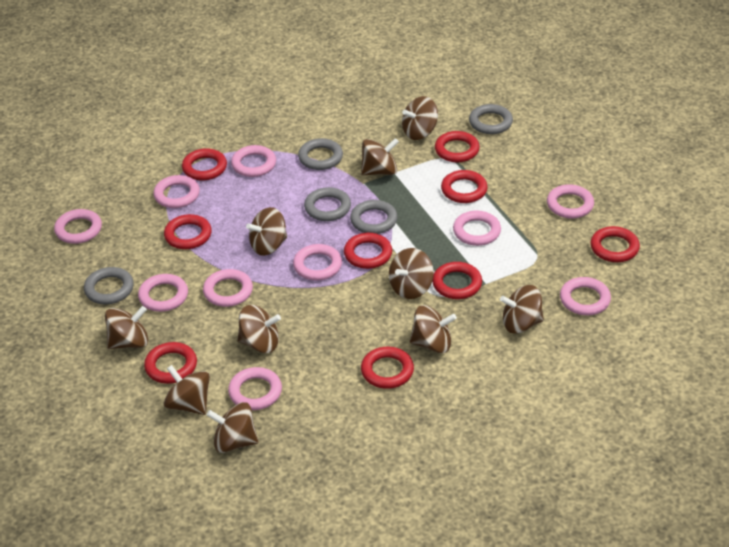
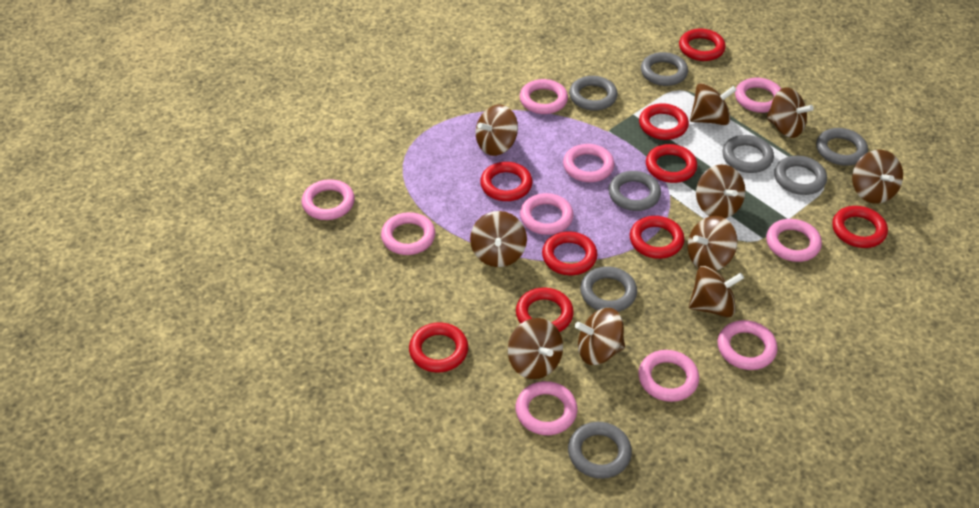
grey ring: 5 -> 8

